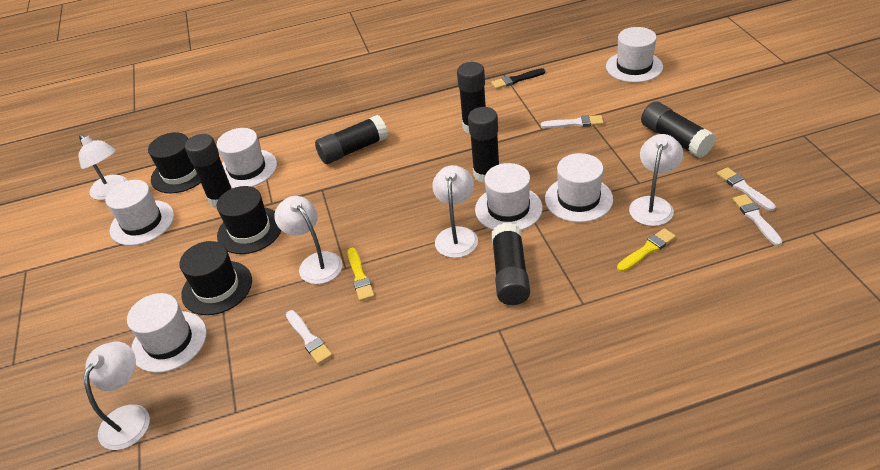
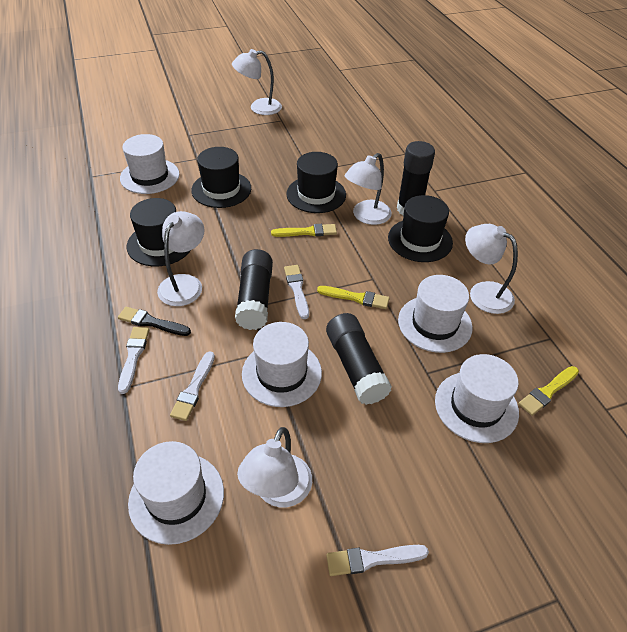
black glue stick: 6 -> 3
black hat: 3 -> 4
white hat: 6 -> 5
yellow brush: 2 -> 3

